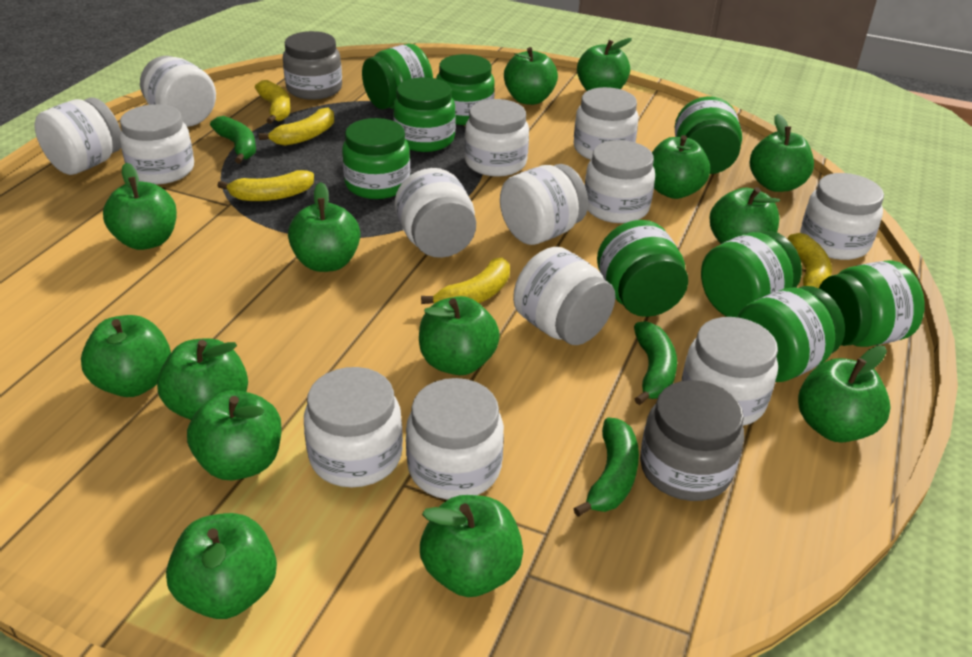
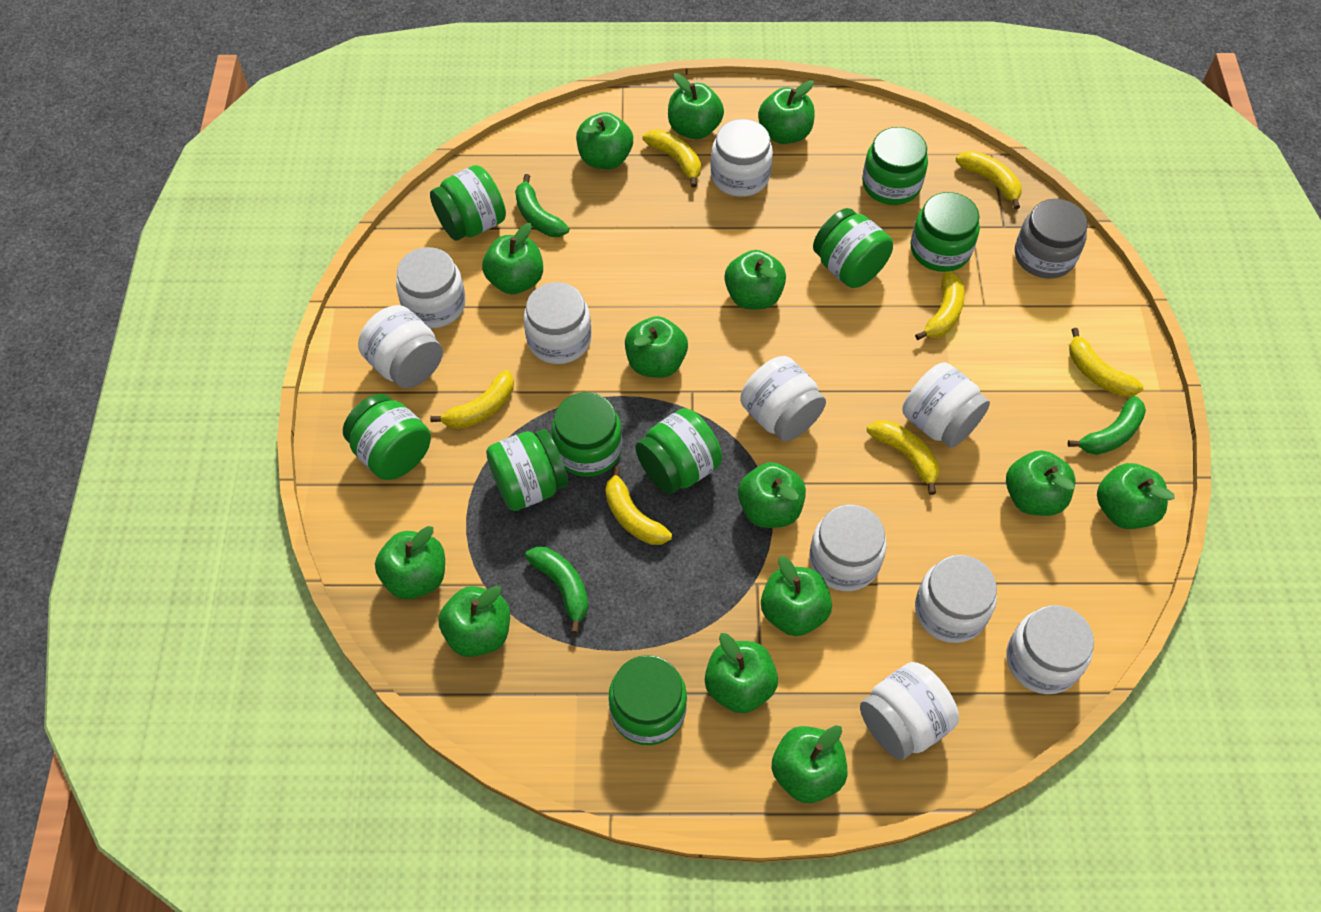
grey jar: 2 -> 1
white jar: 13 -> 10
yellow banana: 5 -> 7

